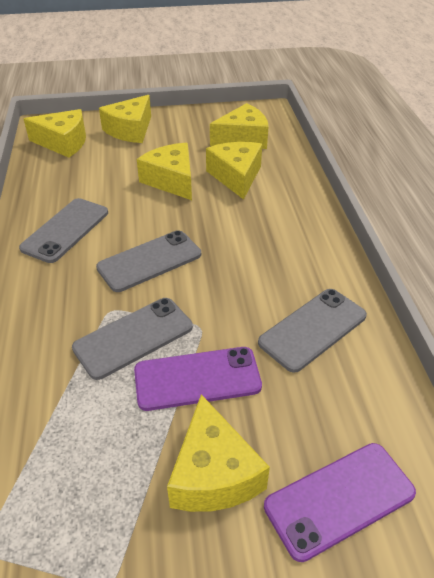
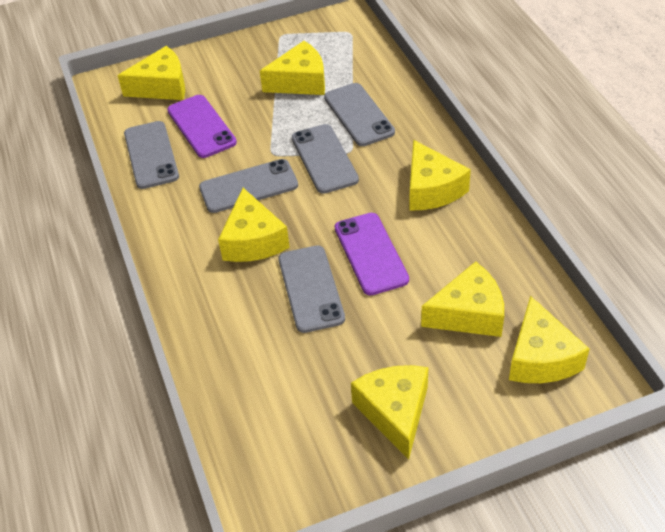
grey phone: 4 -> 5
yellow cheese: 6 -> 7

